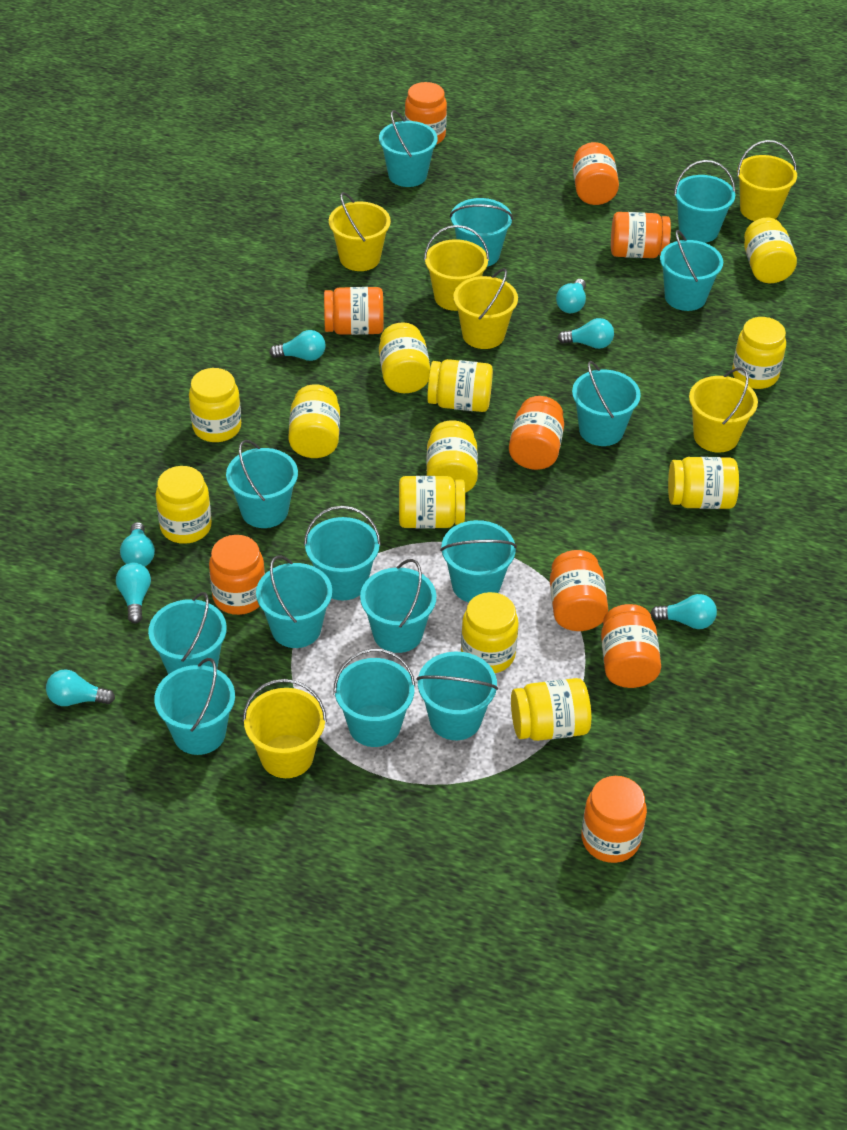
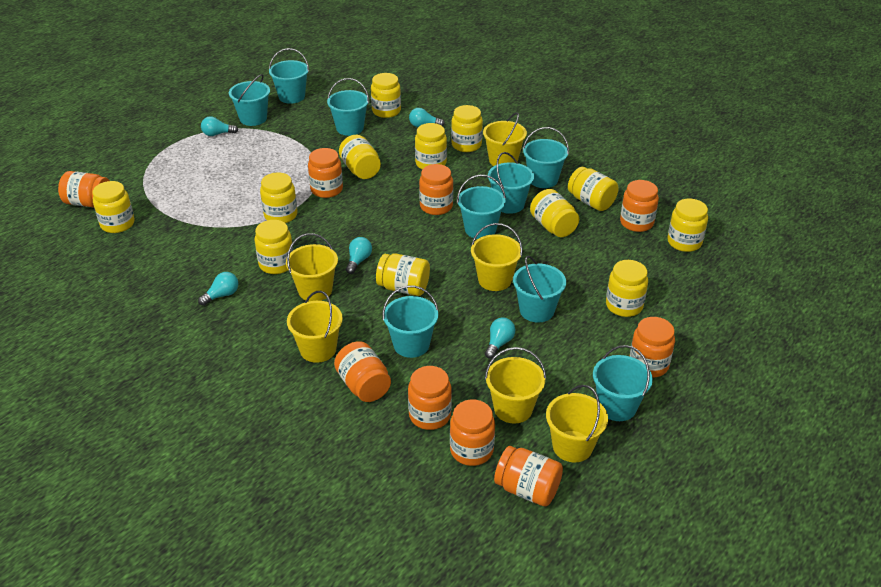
turquoise bucket: 14 -> 9
turquoise light bulb: 7 -> 5

